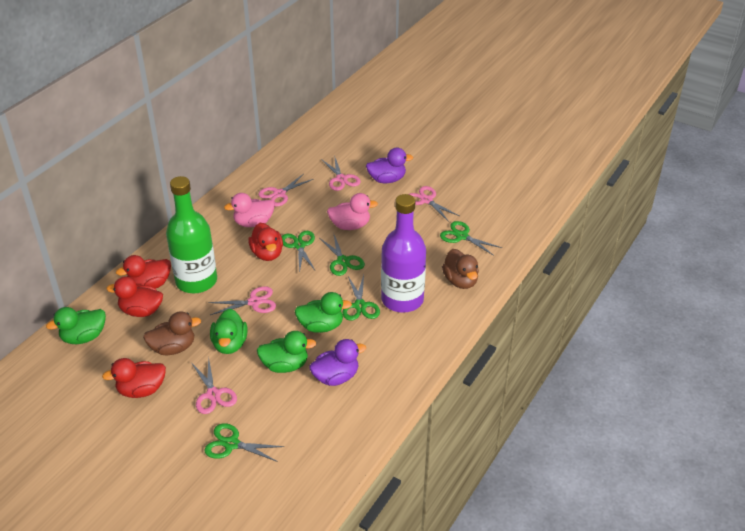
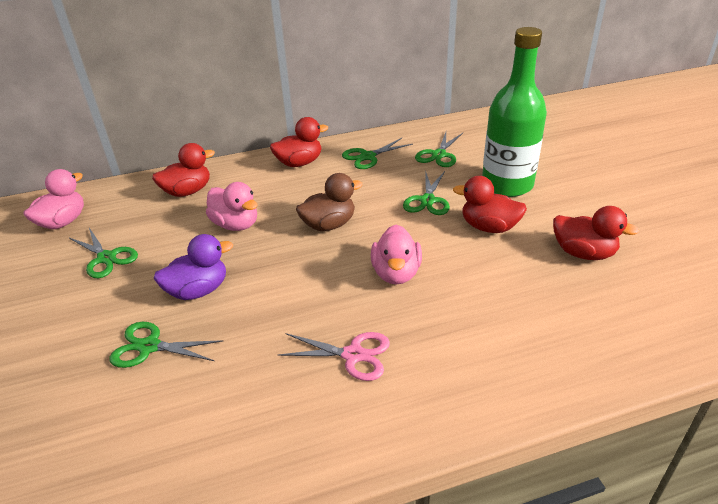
brown duck: 2 -> 1
green duck: 4 -> 0
pink duck: 2 -> 3
pink scissors: 5 -> 1
purple bottle: 1 -> 0
purple duck: 2 -> 1

